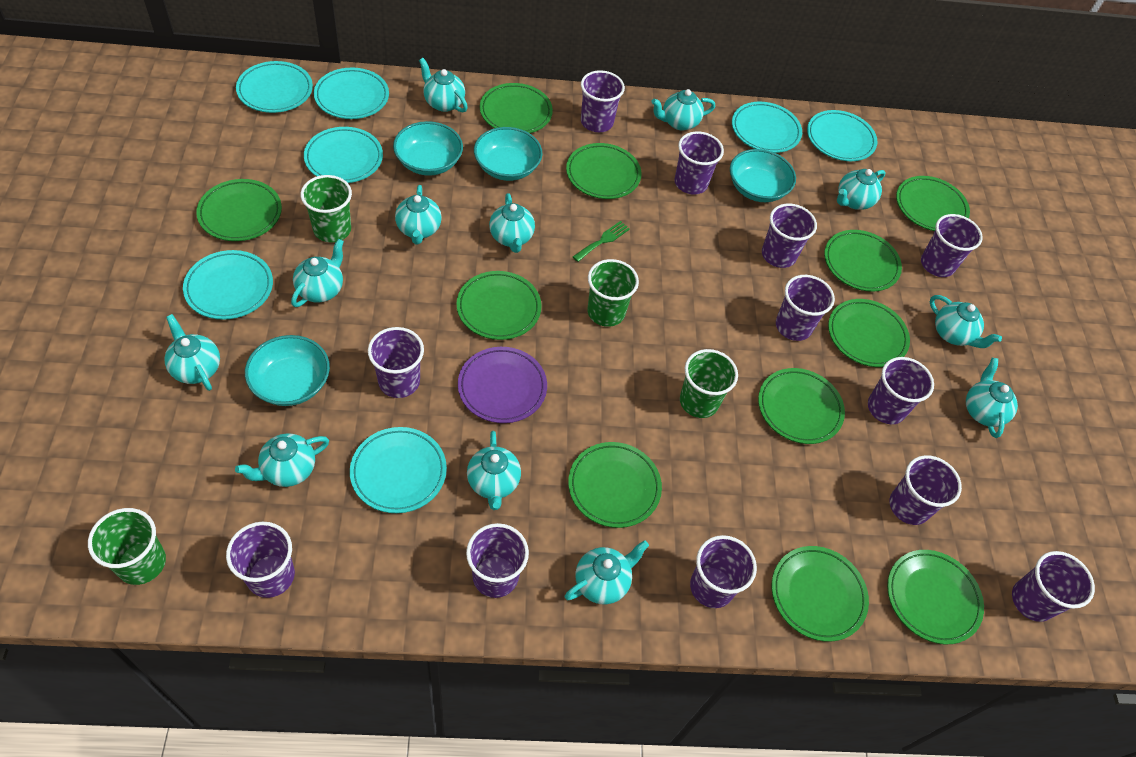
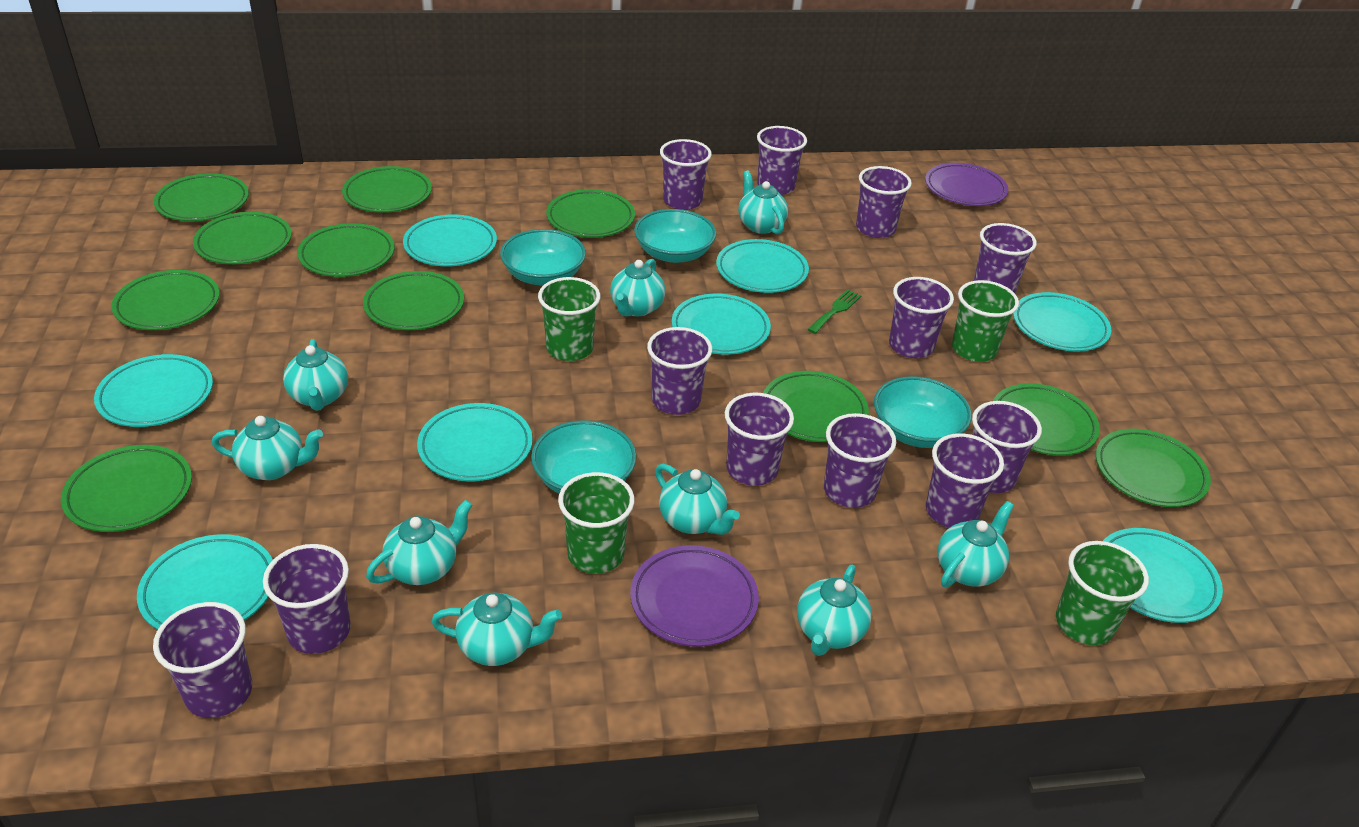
purple plate: 1 -> 2
turquoise plate: 7 -> 8
turquoise teapot: 12 -> 9

